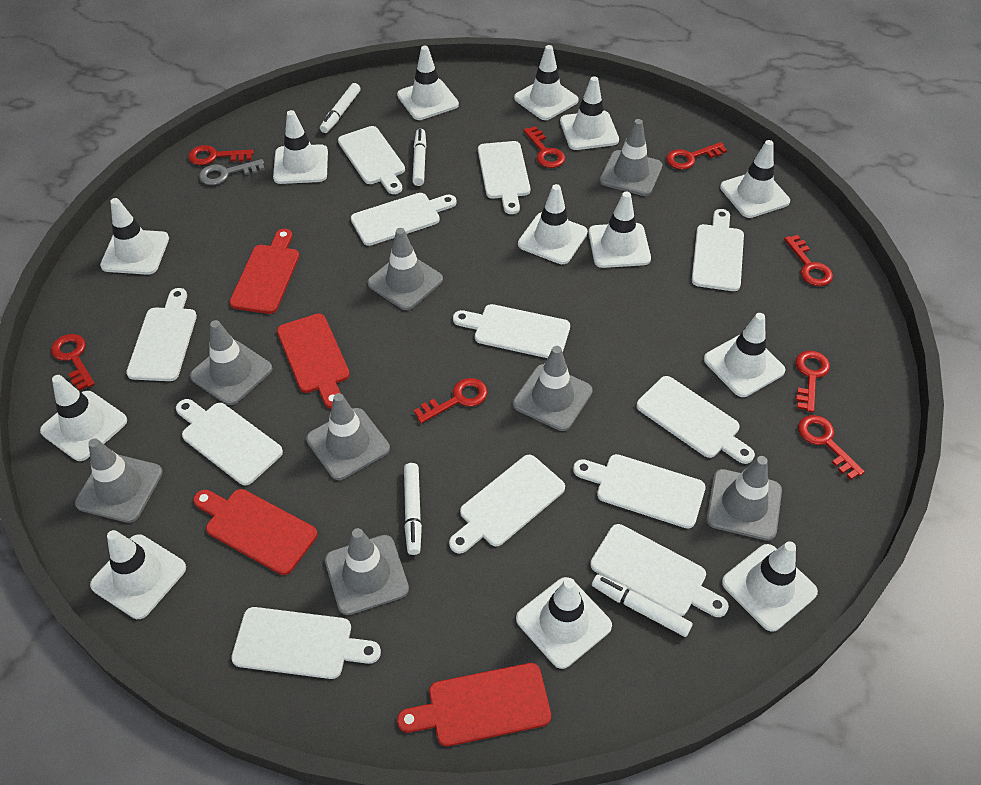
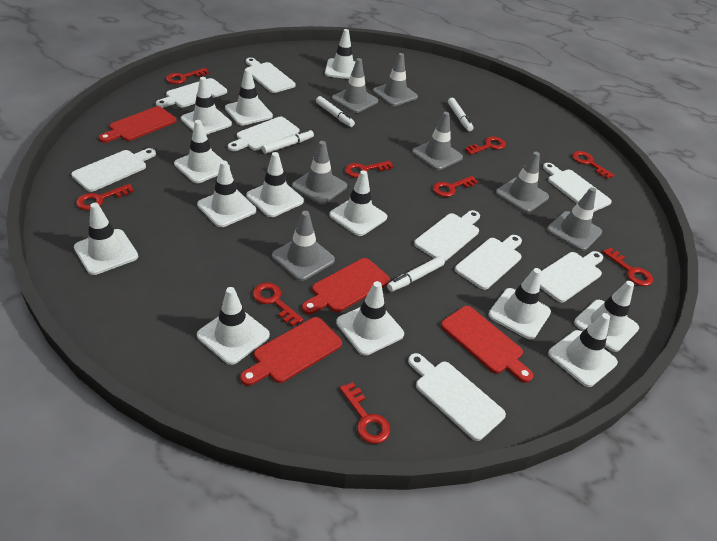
grey key: 1 -> 0
grey traffic cone: 8 -> 7
red key: 8 -> 9
white cutting board: 12 -> 9

